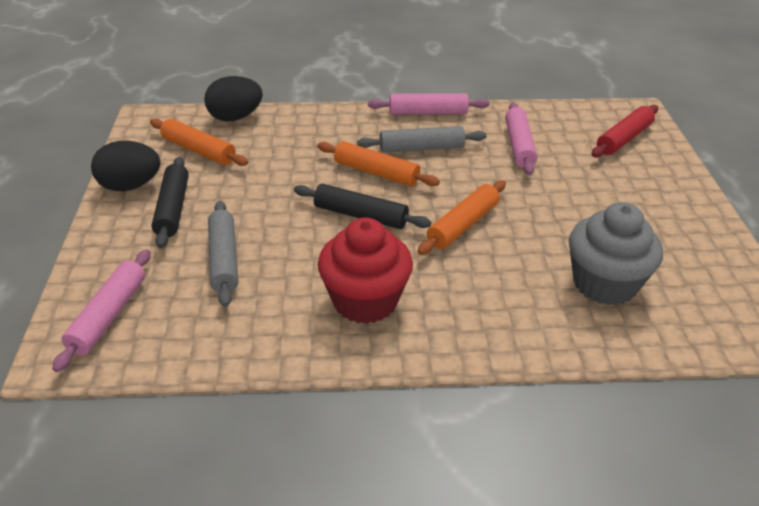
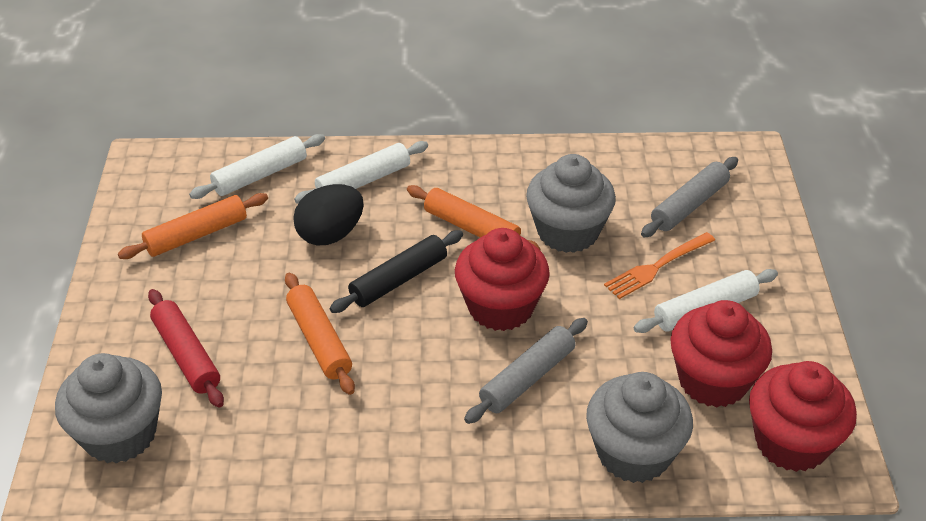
black egg: 2 -> 1
black rolling pin: 2 -> 1
grey cupcake: 1 -> 3
orange fork: 0 -> 1
pink rolling pin: 3 -> 0
red cupcake: 1 -> 3
white rolling pin: 0 -> 3

